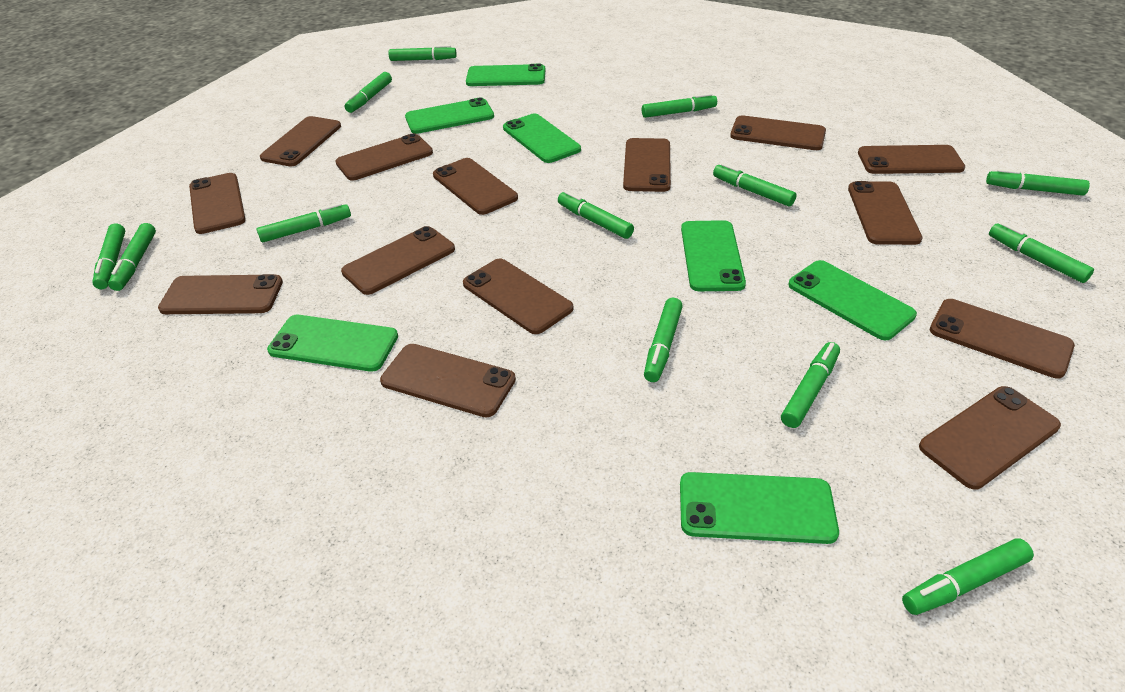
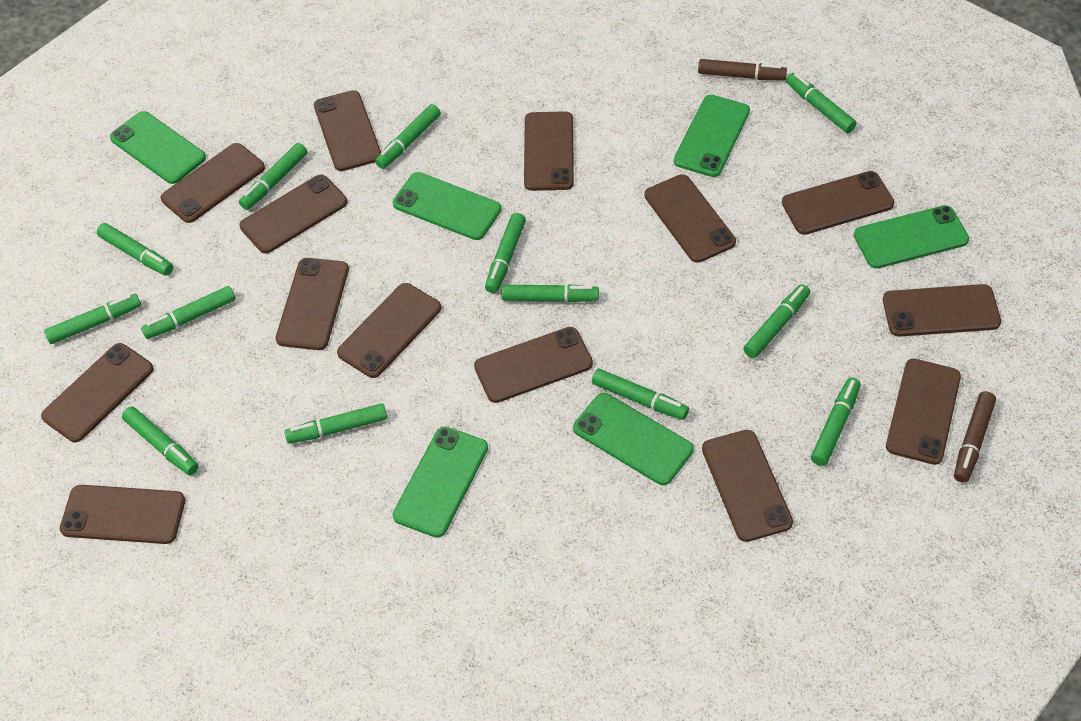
brown marker: 0 -> 2
green phone: 7 -> 6

